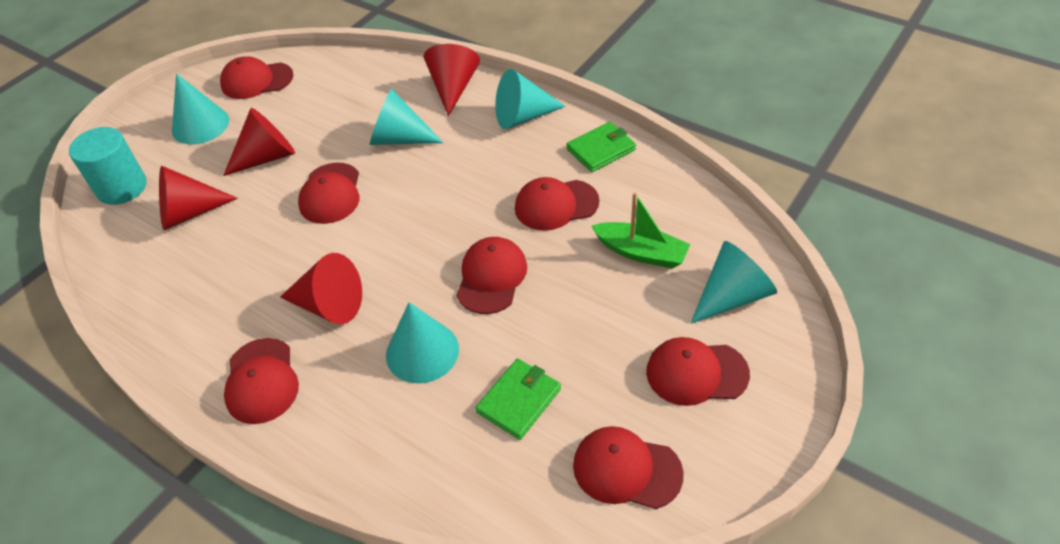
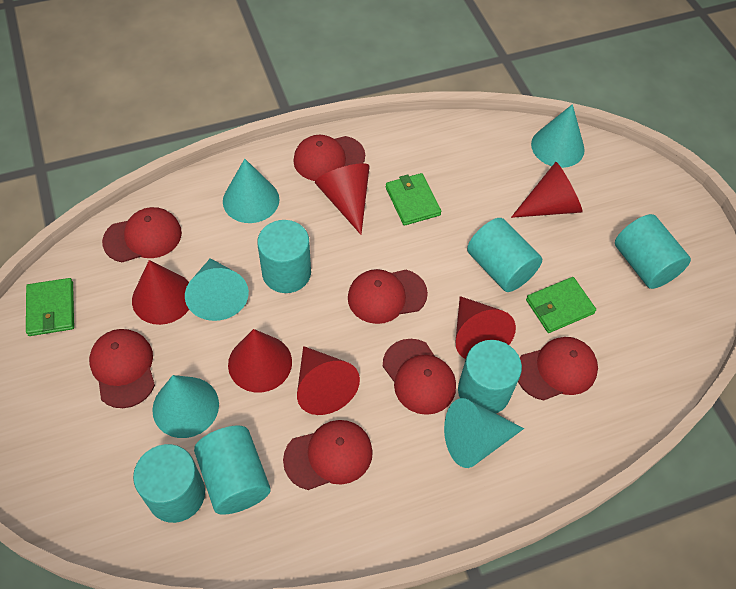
green boat: 1 -> 0
green wallet: 2 -> 3
red cone: 4 -> 6
turquoise cylinder: 1 -> 6

